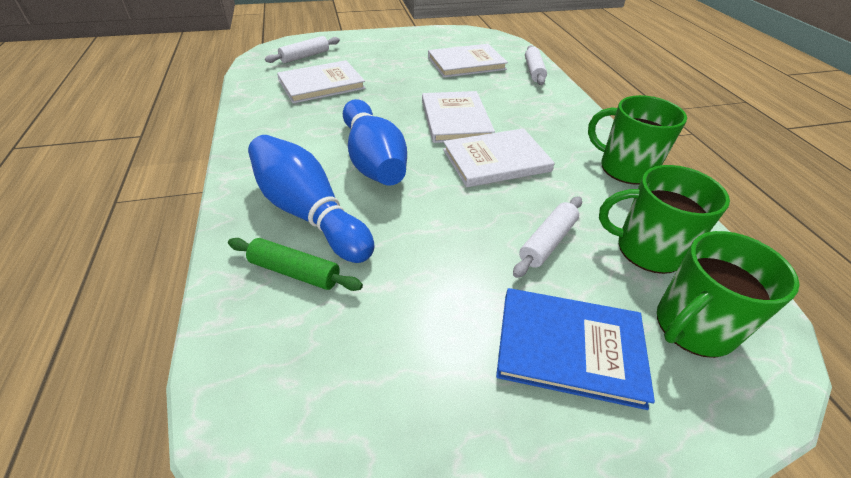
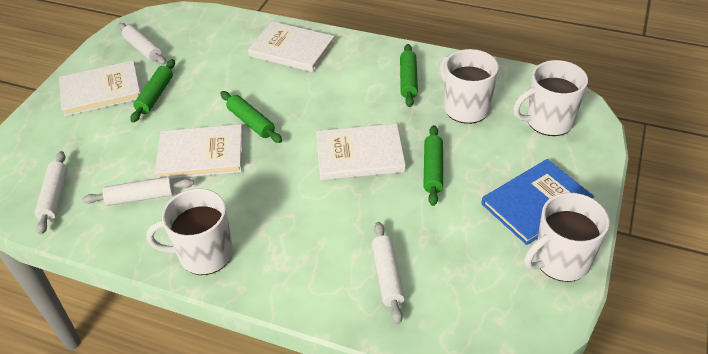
blue bowling pin: 2 -> 0
green mug: 3 -> 0
green rolling pin: 1 -> 4
white mug: 0 -> 4
white rolling pin: 3 -> 4

